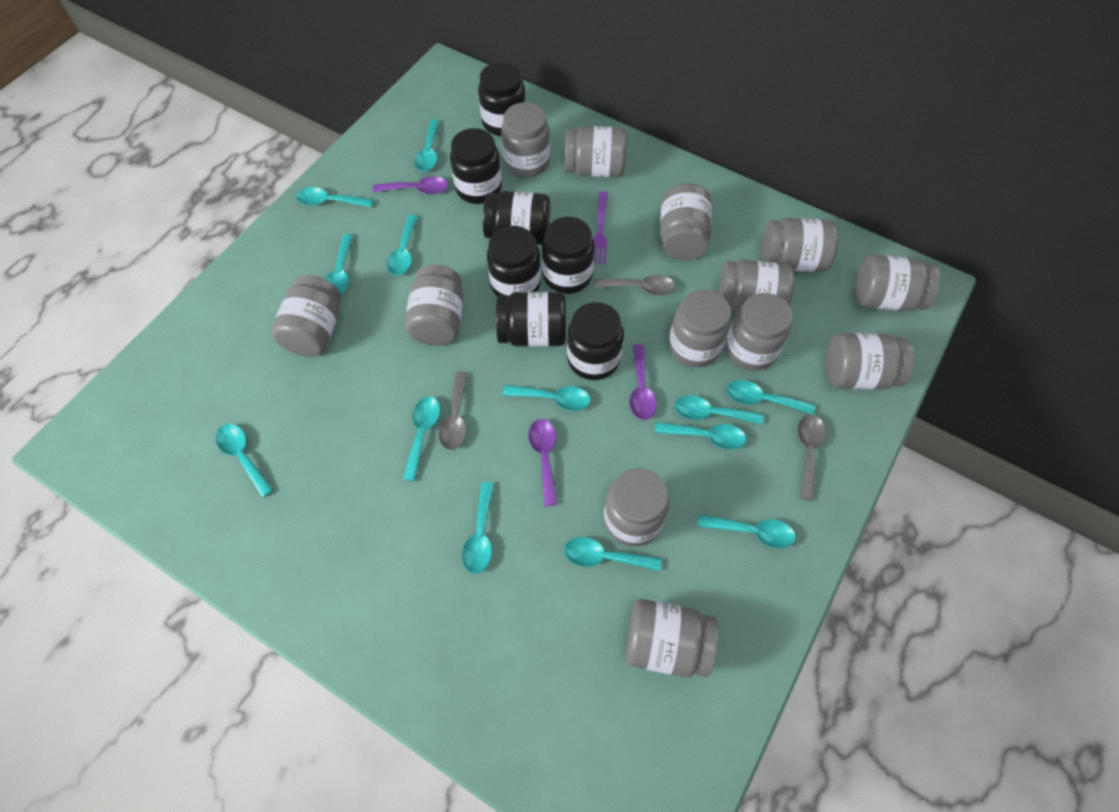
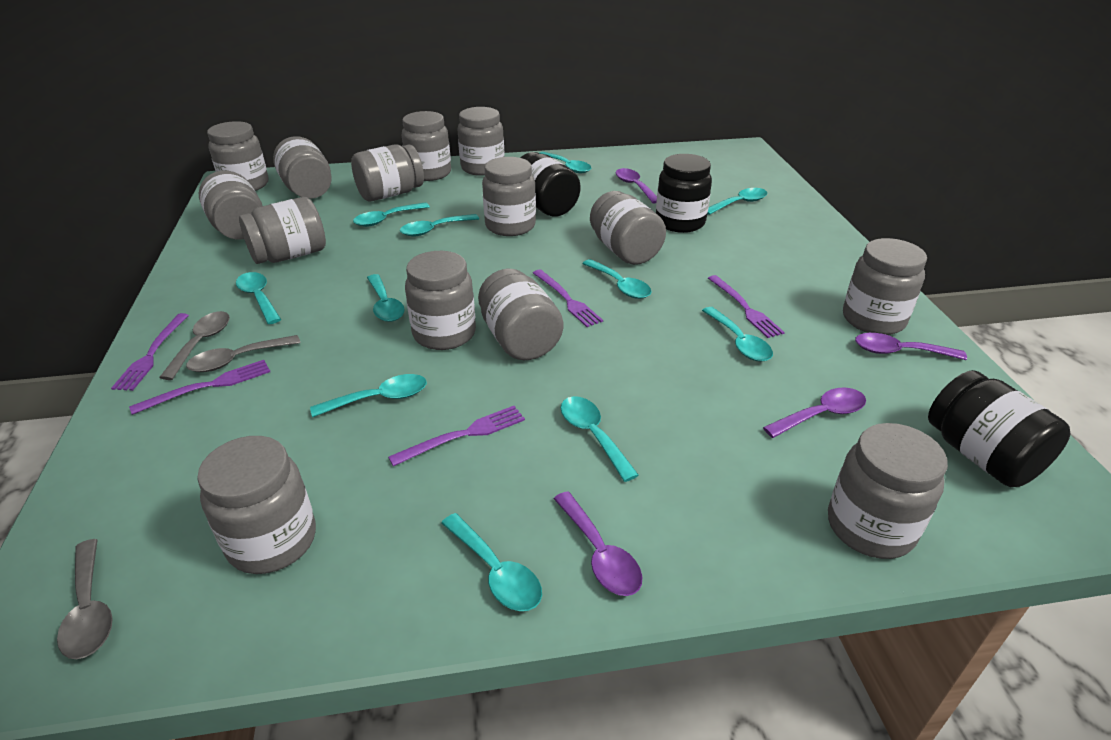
black jar: 7 -> 3
grey jar: 13 -> 14
purple fork: 1 -> 5
purple spoon: 3 -> 4
turquoise spoon: 13 -> 11

